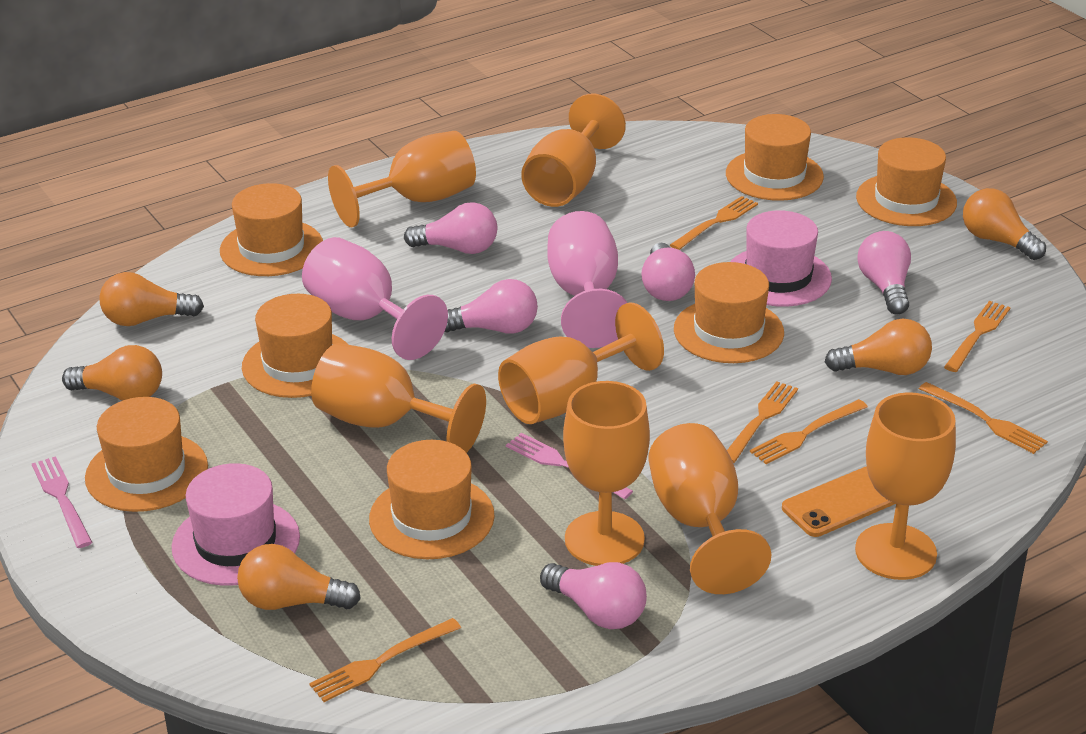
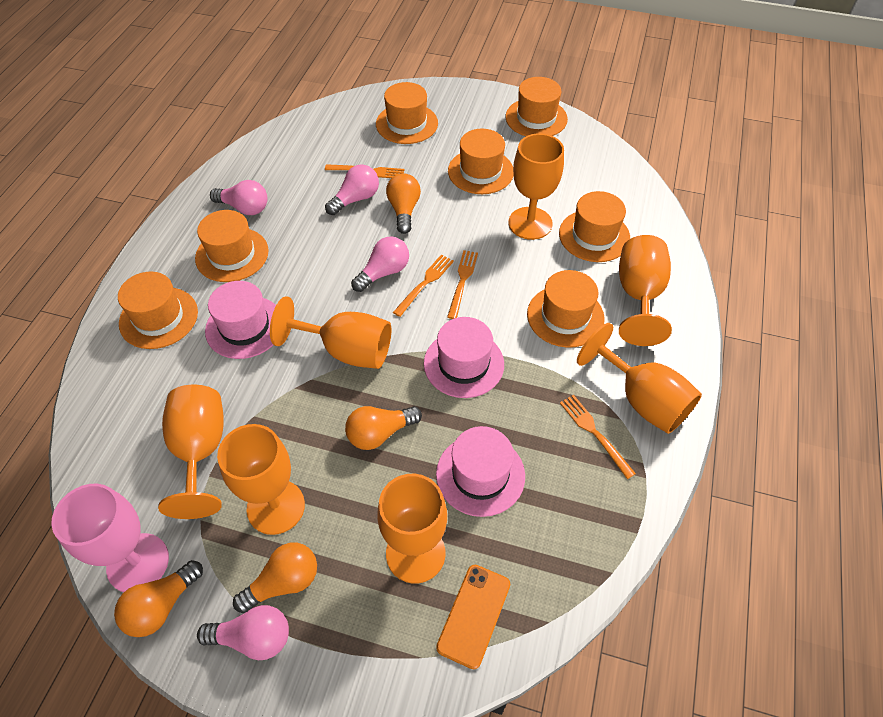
orange fork: 6 -> 4
orange light bulb: 5 -> 4
pink fork: 2 -> 0
pink goblet: 2 -> 1
pink hat: 2 -> 3
pink light bulb: 5 -> 4

